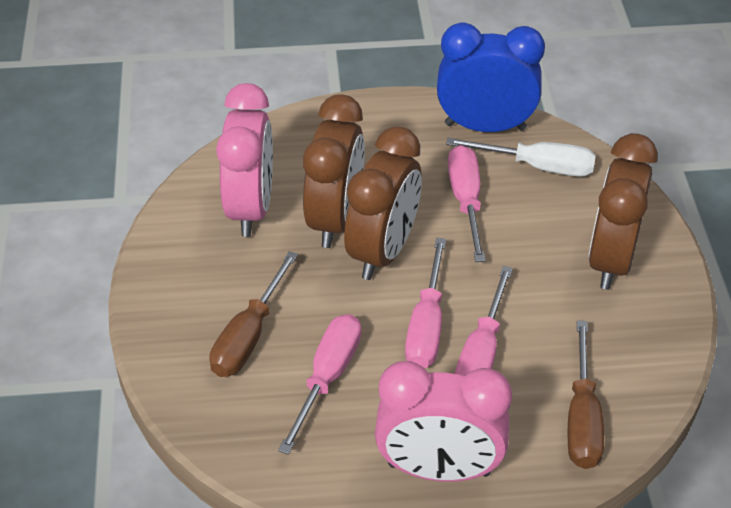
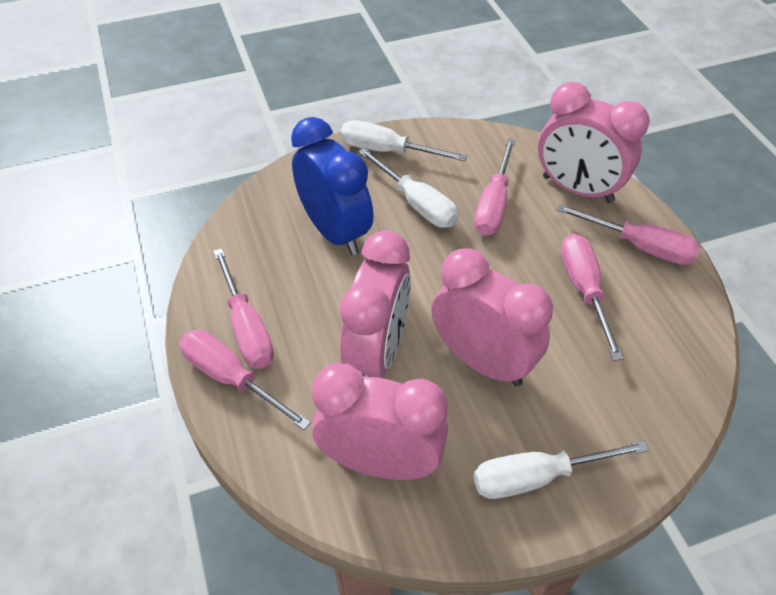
brown clock: 3 -> 0
brown screwdriver: 2 -> 0
pink clock: 2 -> 4
pink screwdriver: 4 -> 5
white screwdriver: 1 -> 3

